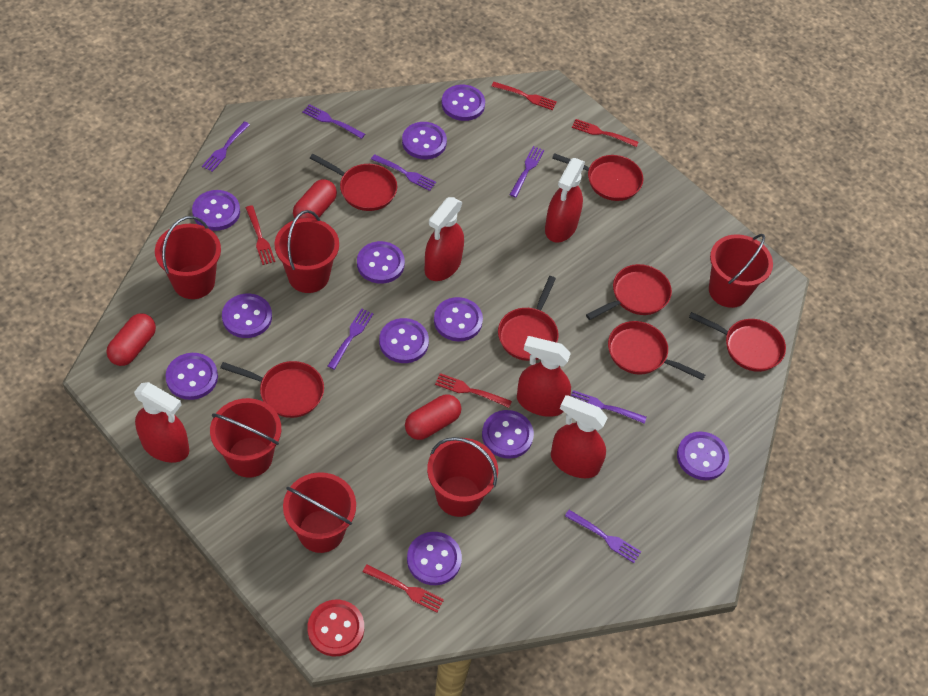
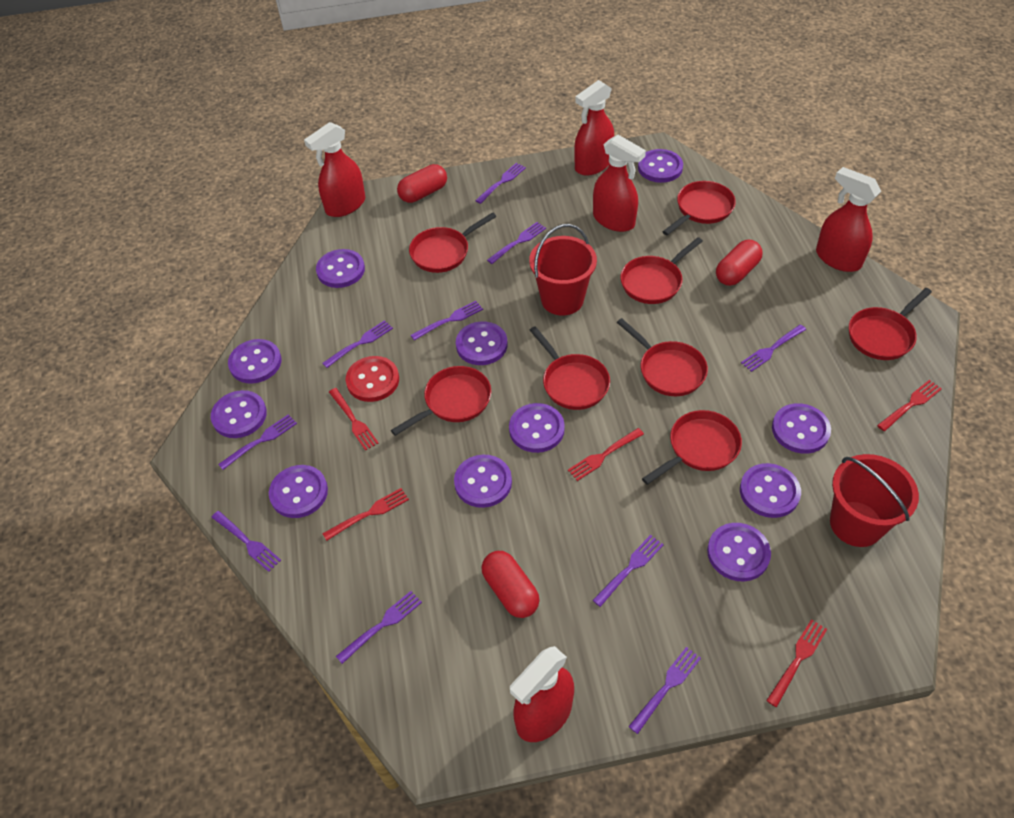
purple fork: 7 -> 10
red bucket: 6 -> 2
red pan: 7 -> 8

